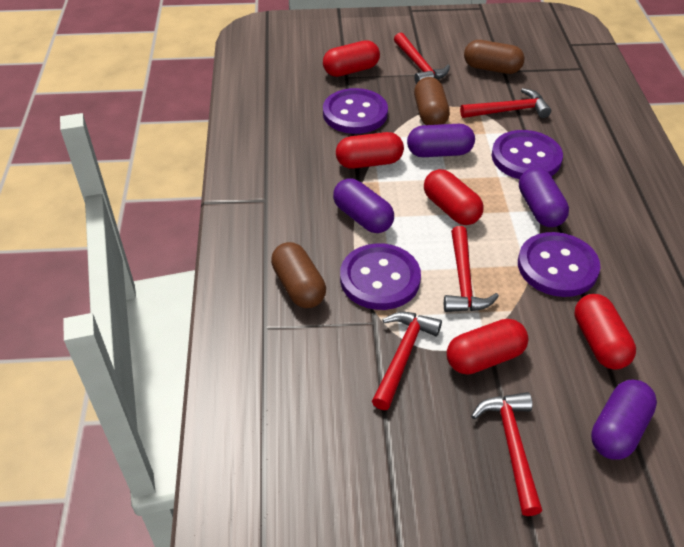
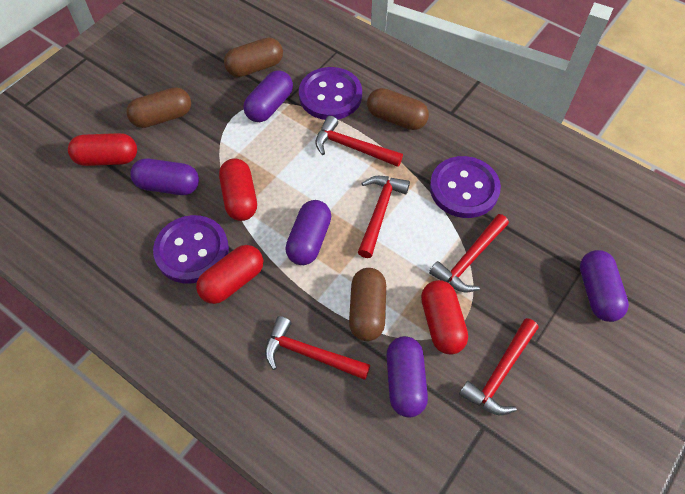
brown capsule: 3 -> 4
purple button: 4 -> 3
purple capsule: 4 -> 5
red capsule: 5 -> 4

